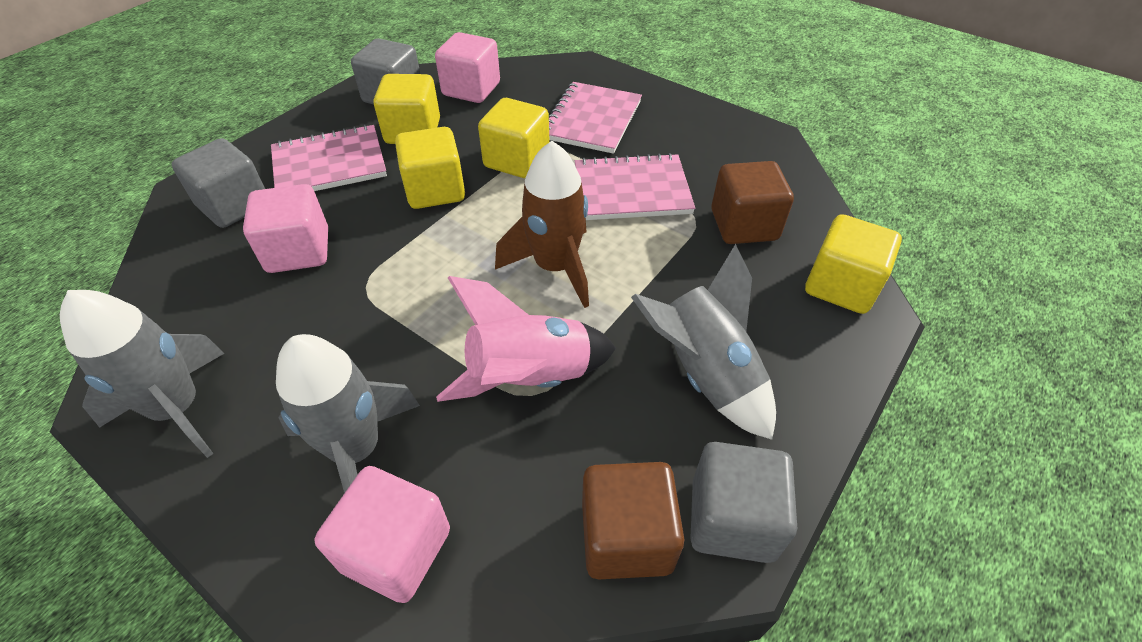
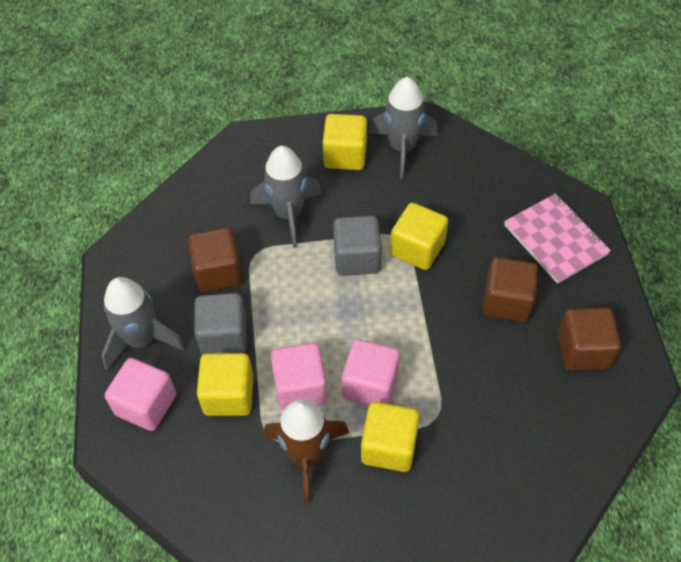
brown cube: 2 -> 3
grey cube: 3 -> 2
pink notebook: 3 -> 1
pink rocket: 1 -> 0

